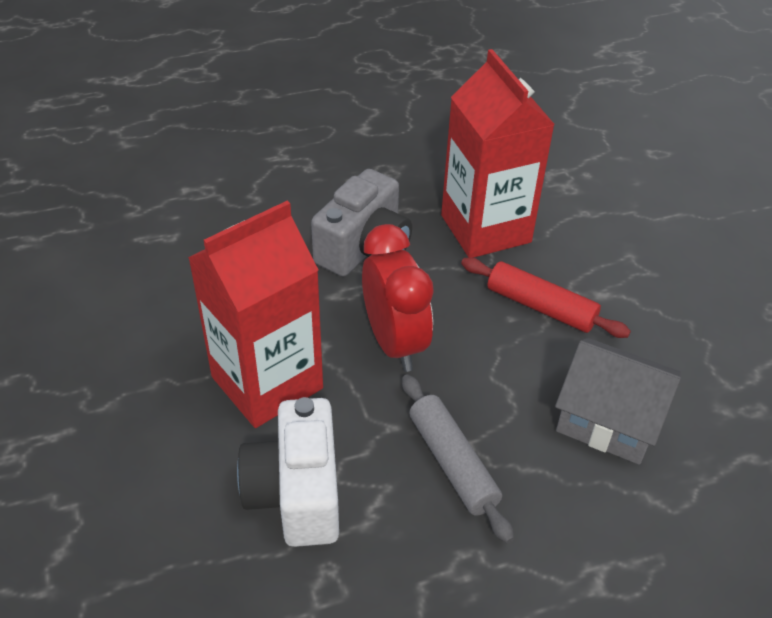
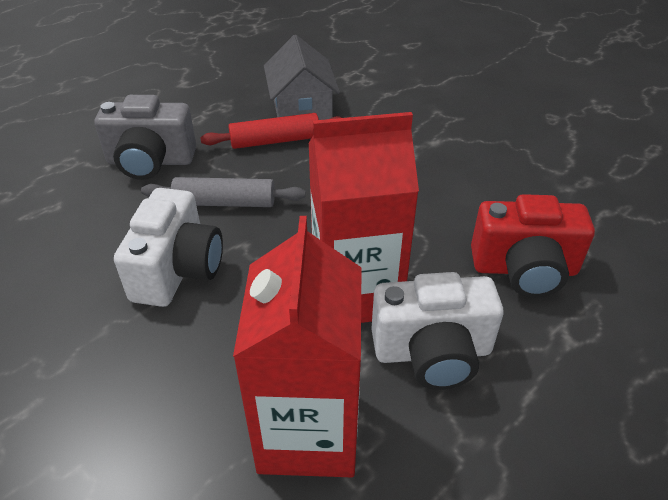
red camera: 0 -> 1
red clock: 1 -> 0
white camera: 1 -> 2

